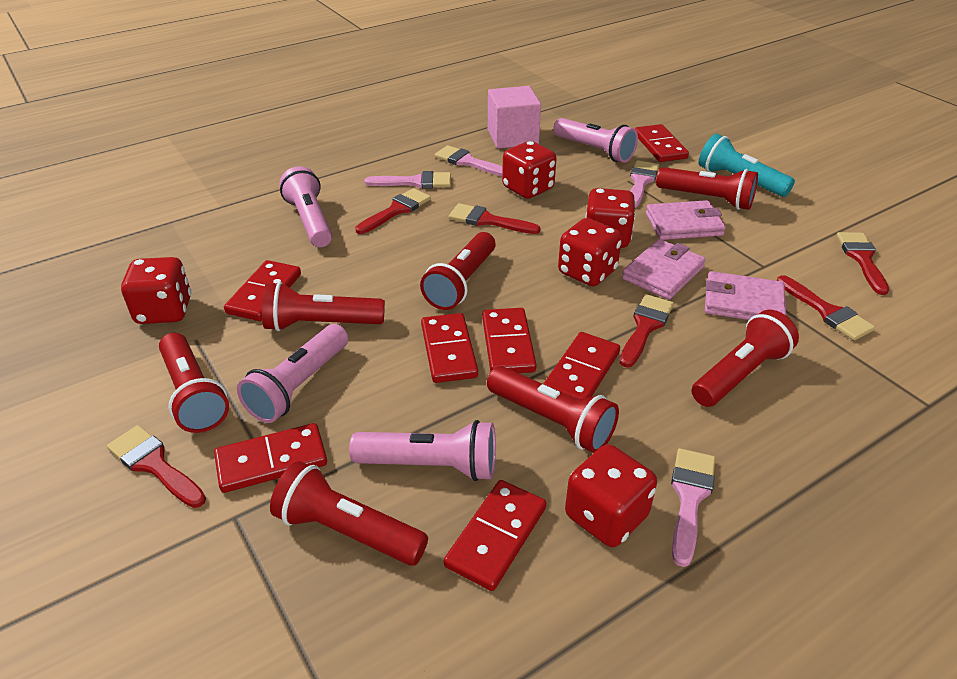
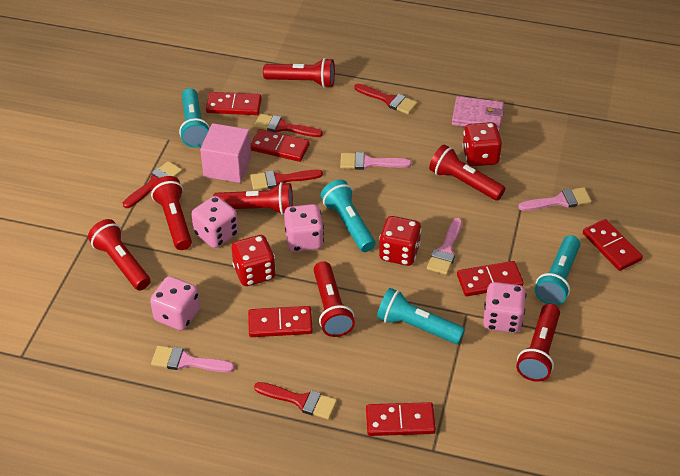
pink dice: 0 -> 4
pink flashlight: 4 -> 0
pink wallet: 3 -> 1
red brush: 6 -> 5
red dice: 5 -> 3
red domino: 7 -> 6
turquoise flashlight: 1 -> 4

